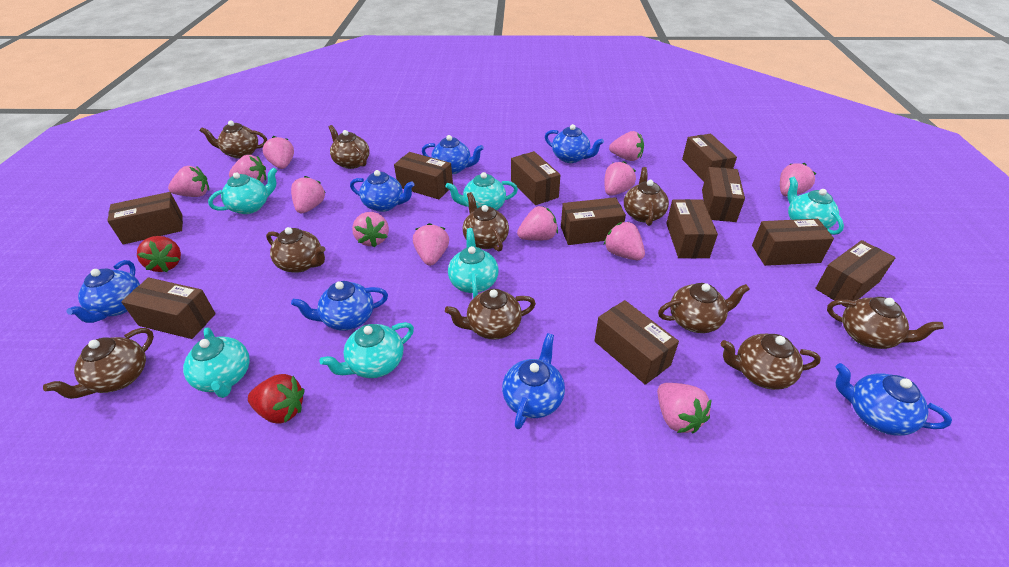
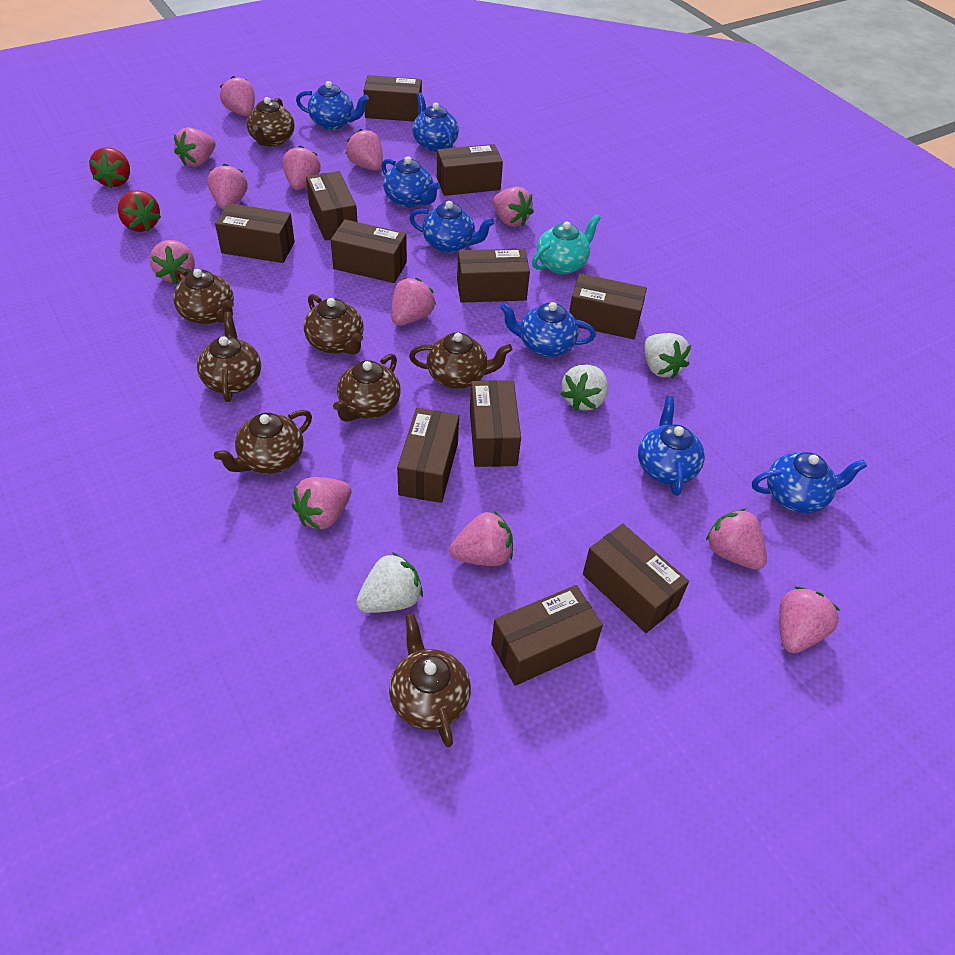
brown teapot: 10 -> 8
turquoise teapot: 6 -> 1
white strawberry: 0 -> 3

